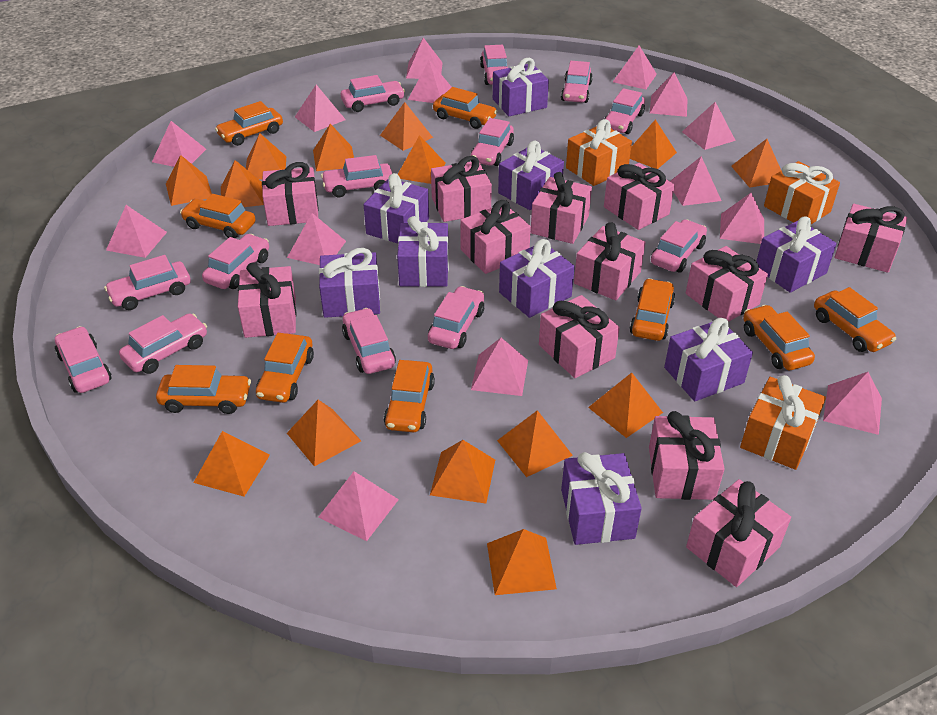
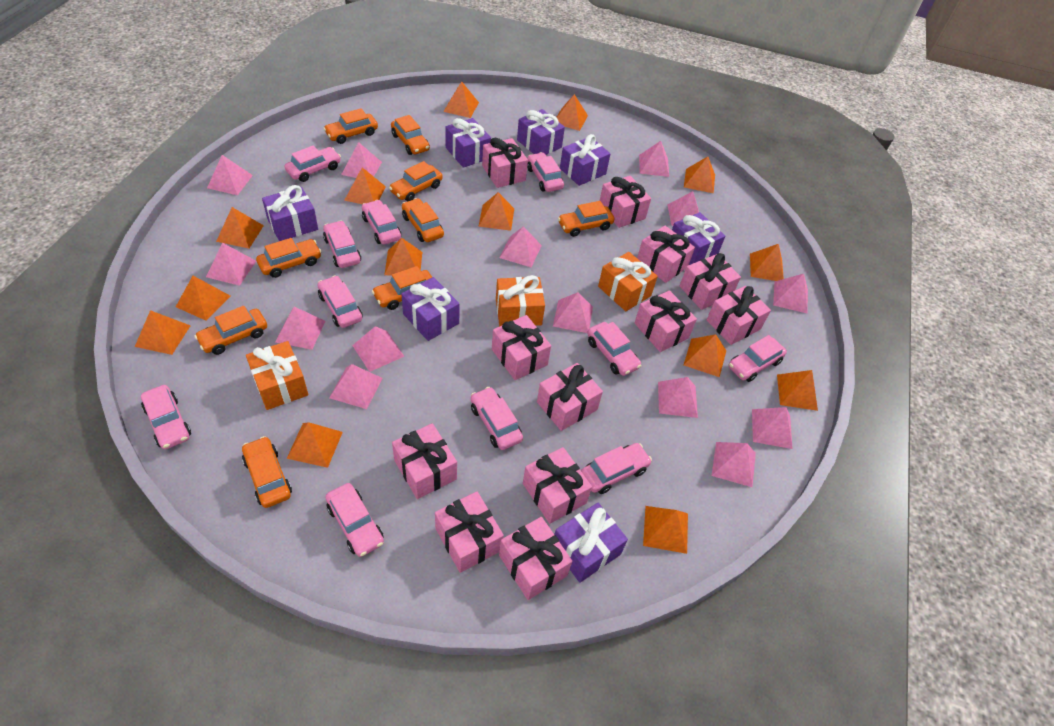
pink car: 13 -> 11
purple gift: 9 -> 7

